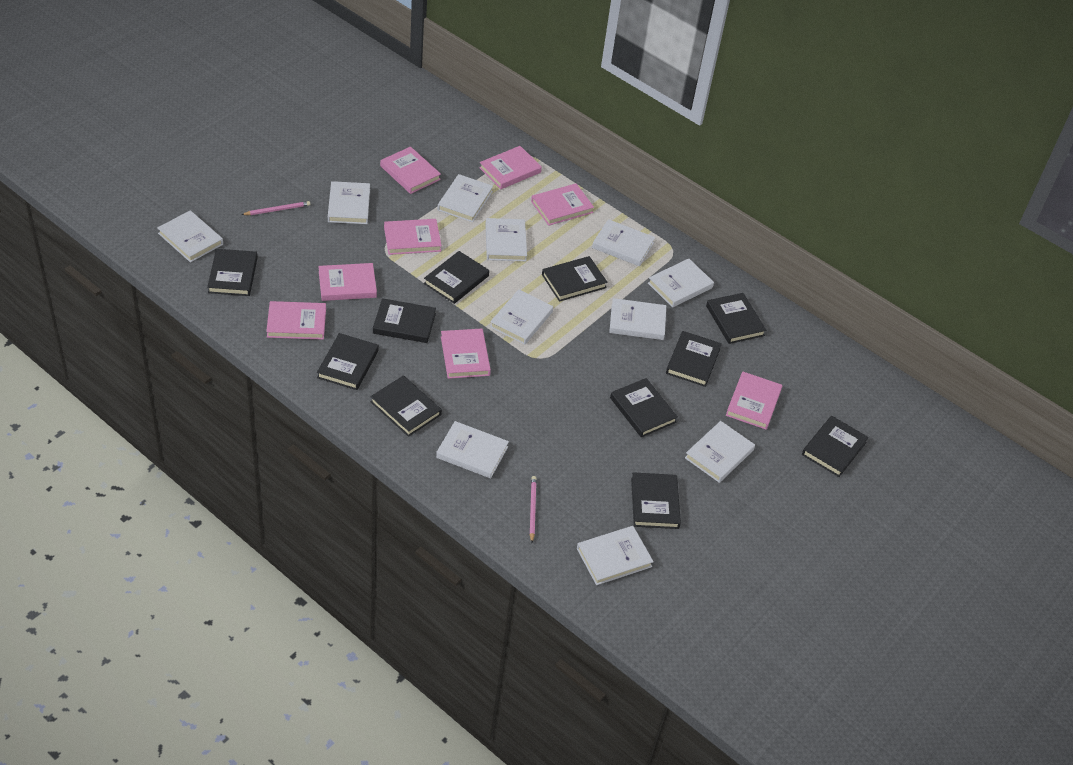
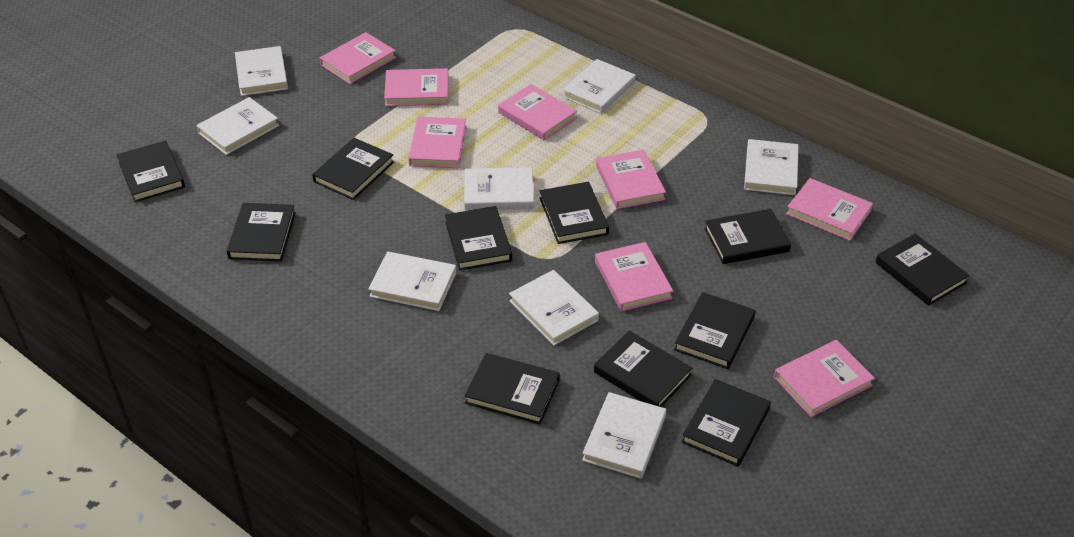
pink pencil: 2 -> 0
white book: 11 -> 8

